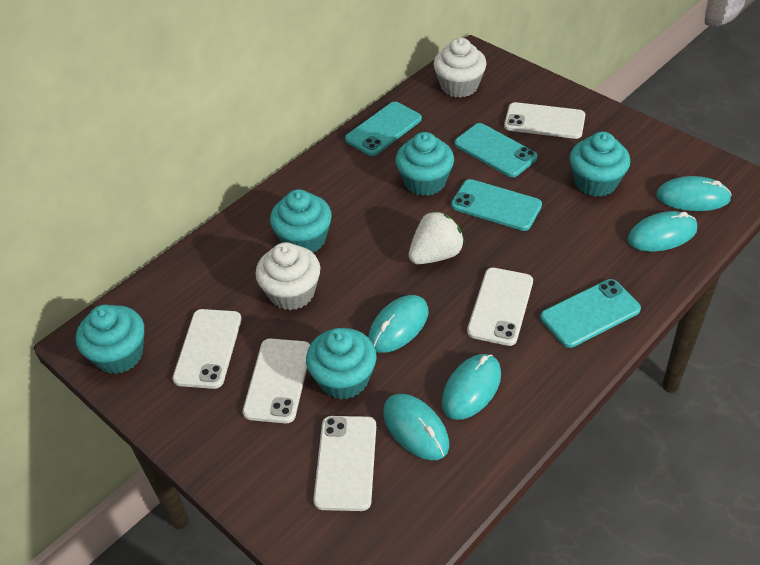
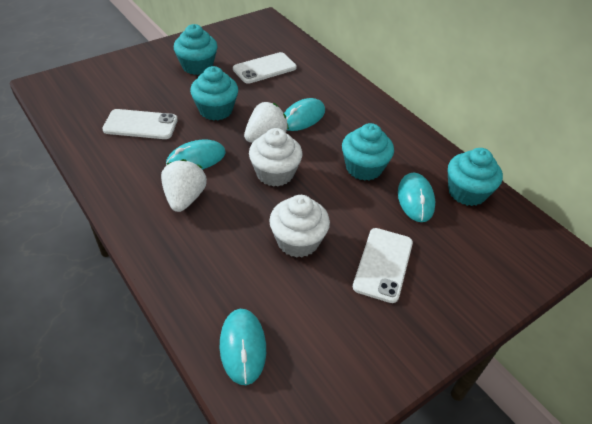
turquoise cupcake: 5 -> 4
turquoise mouse: 5 -> 4
turquoise phone: 4 -> 0
white phone: 5 -> 3
white strawberry: 1 -> 2

